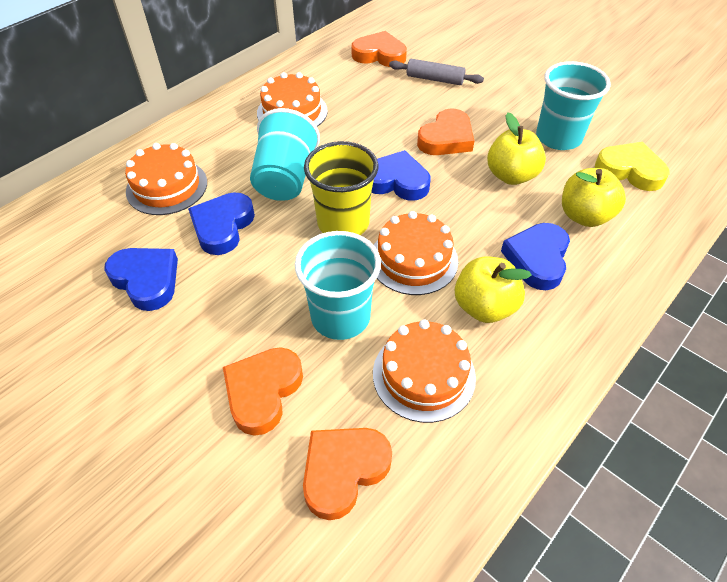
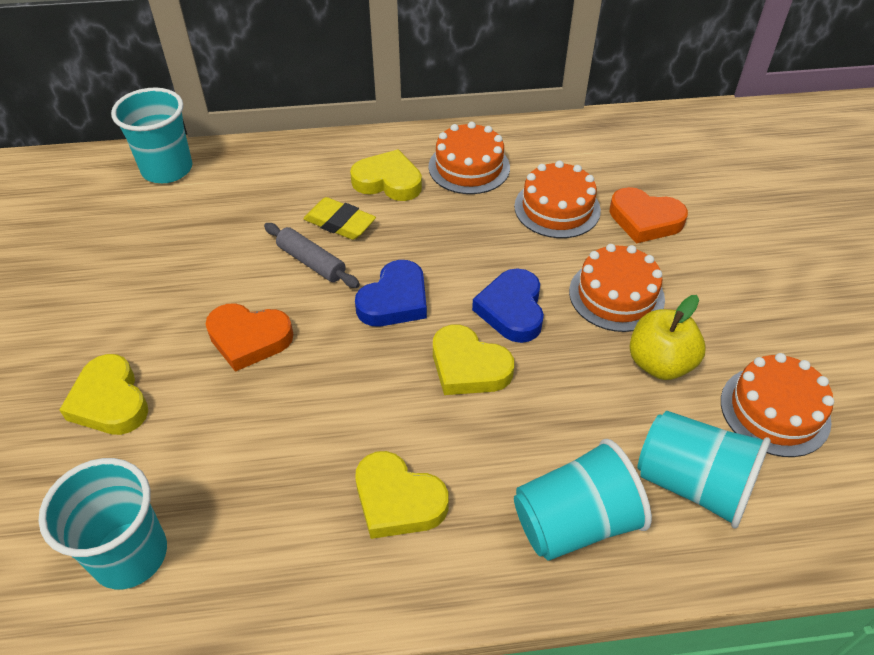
blue heart: 4 -> 2
orange heart: 4 -> 2
turquoise cup: 3 -> 4
yellow apple: 3 -> 1
yellow cup: 1 -> 0
yellow eraser: 0 -> 1
yellow heart: 1 -> 4

